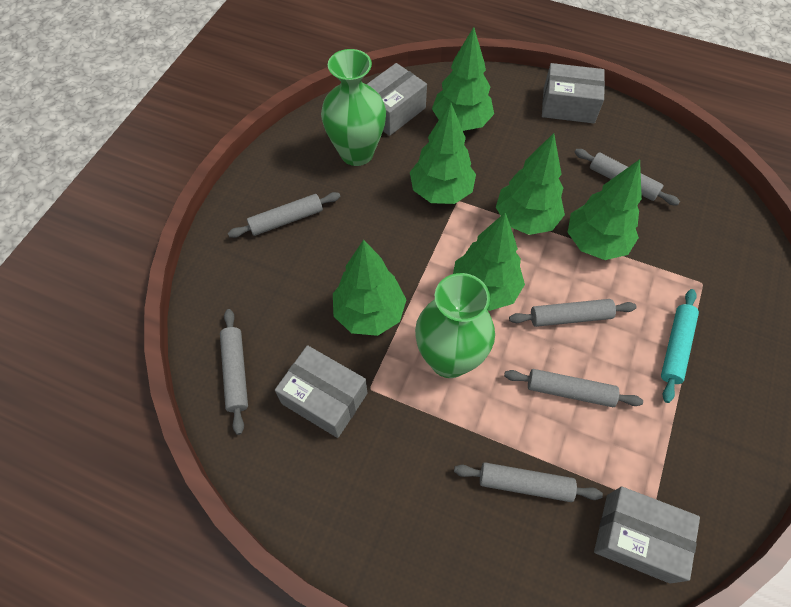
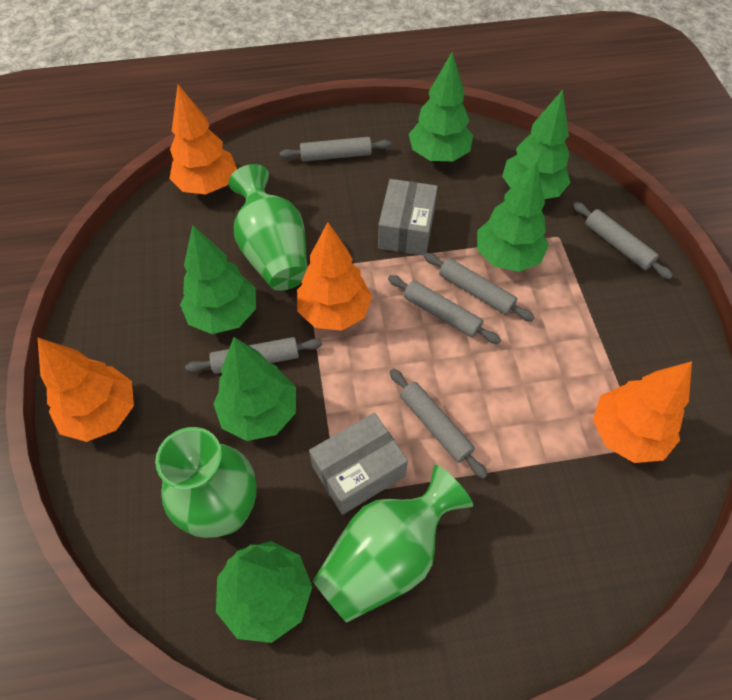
green vase: 2 -> 3
grey box: 4 -> 2
orange tree: 0 -> 4
turquoise rolling pin: 1 -> 0

